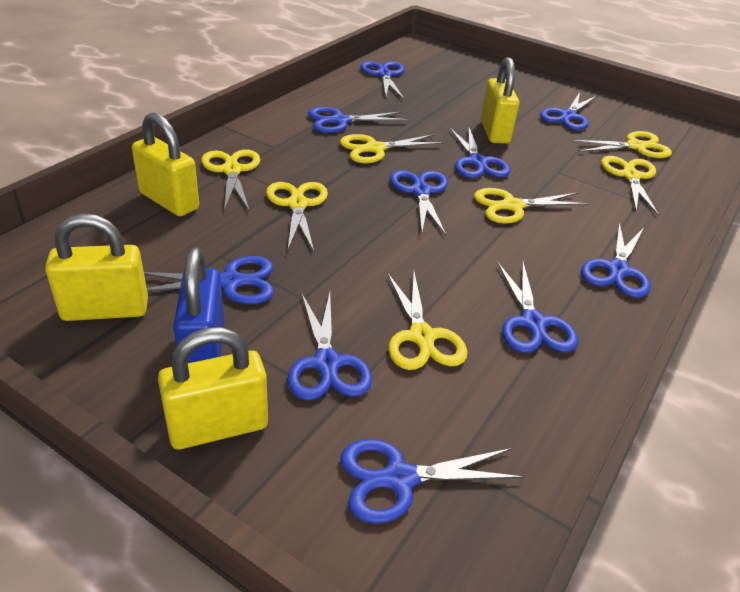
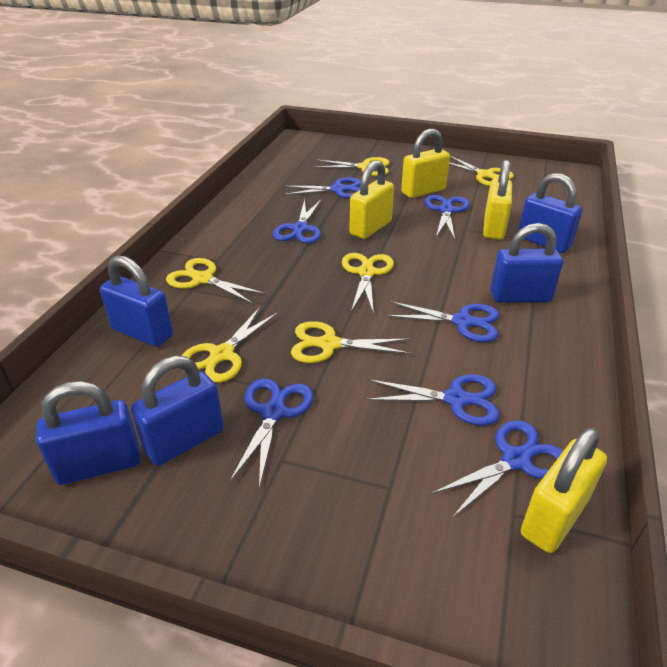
blue padlock: 1 -> 5
blue scissors: 10 -> 7
yellow scissors: 7 -> 6

